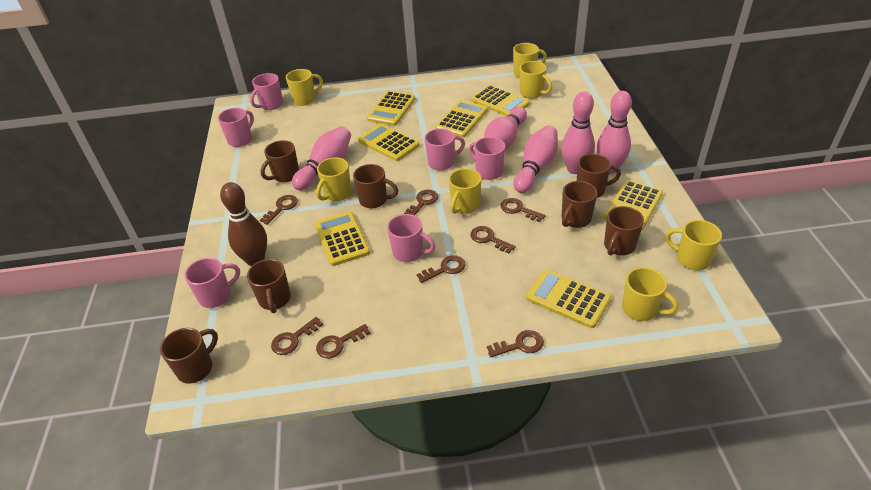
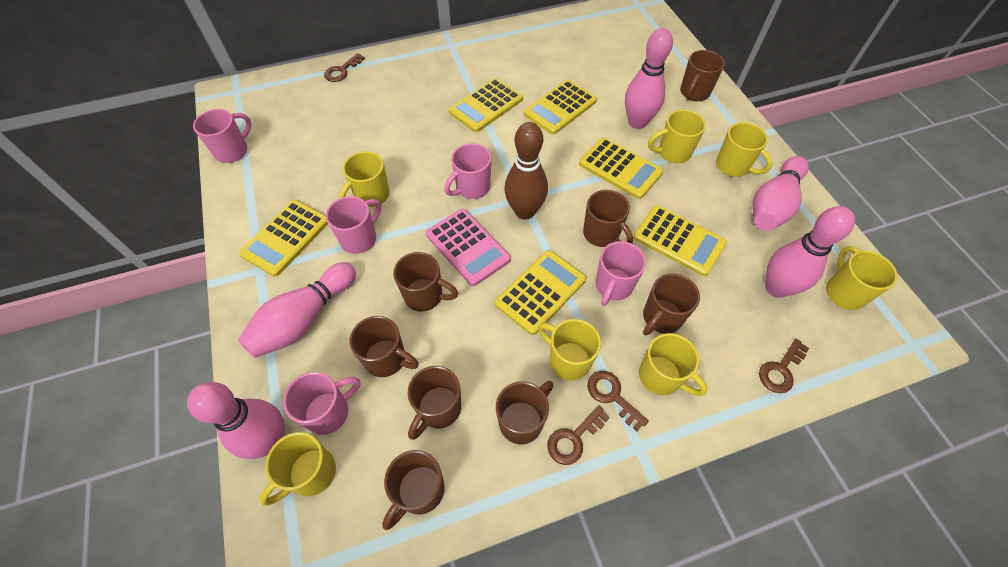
brown key: 8 -> 4
brown mug: 7 -> 8
pink calculator: 0 -> 1
pink mug: 6 -> 5
yellow calculator: 7 -> 6

